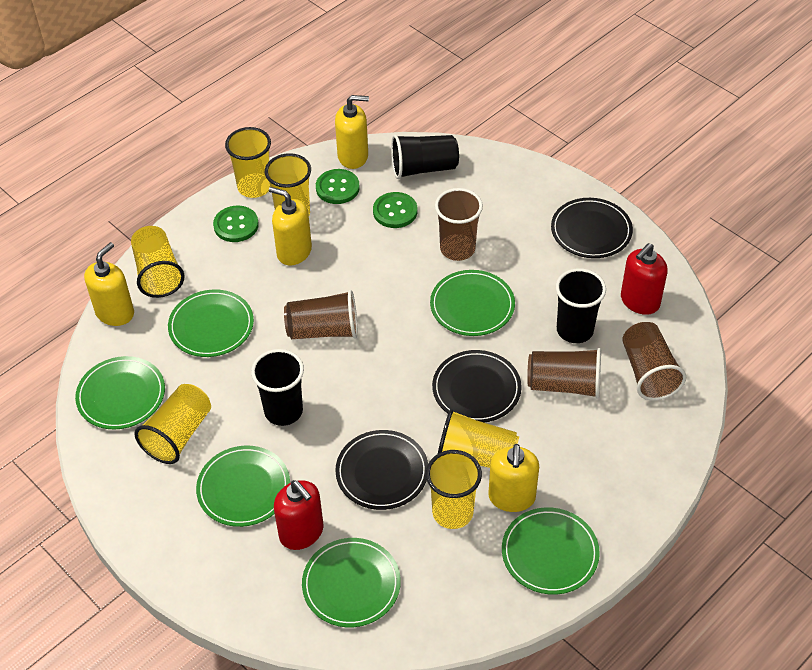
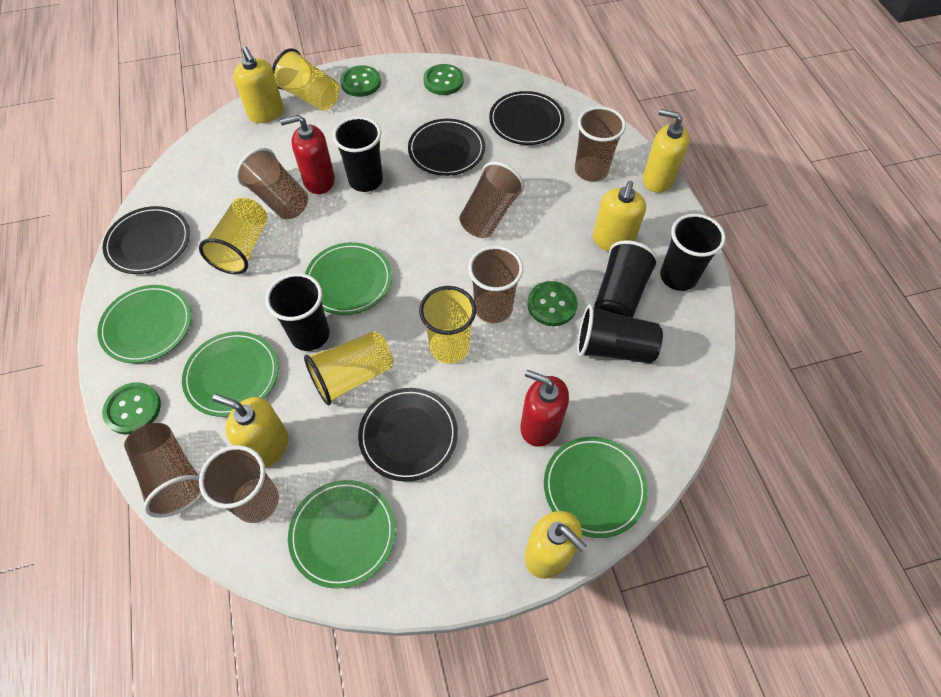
black cup: 3 -> 5
black plate: 3 -> 4
brown cup: 4 -> 6
green button: 3 -> 4
green plate: 6 -> 5
yellow cup: 6 -> 4
yellow soap dispenser: 4 -> 5

